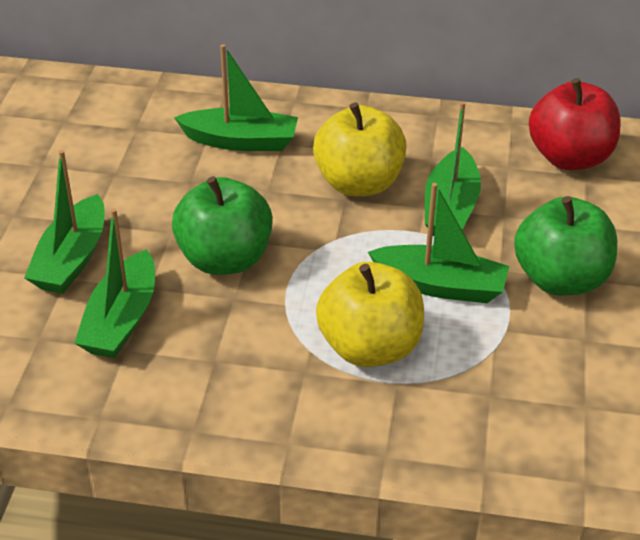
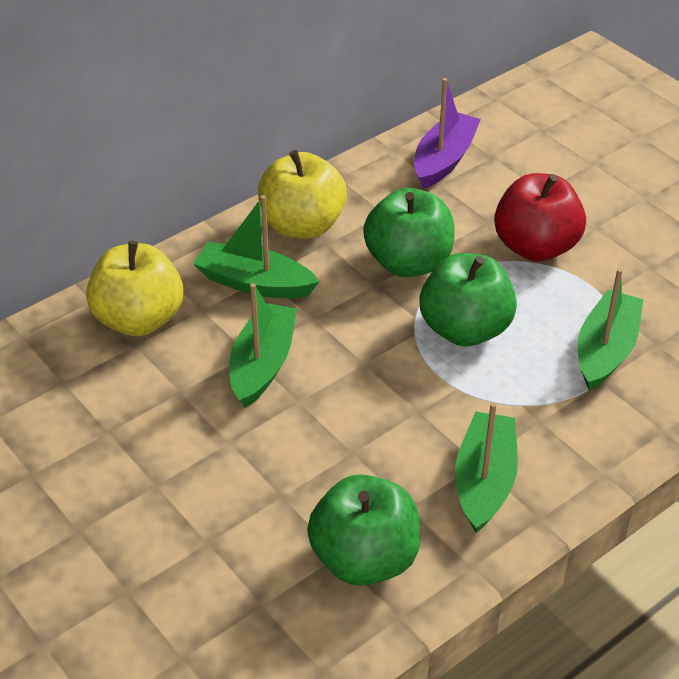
green apple: 2 -> 3
green boat: 5 -> 4
purple boat: 0 -> 1

